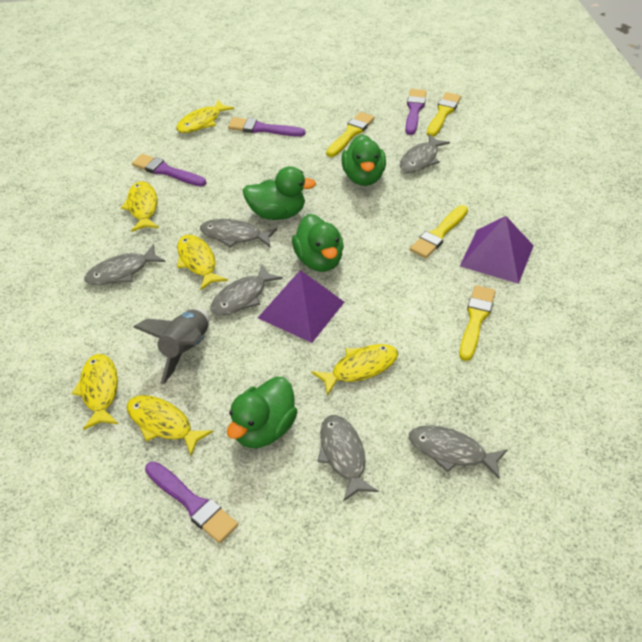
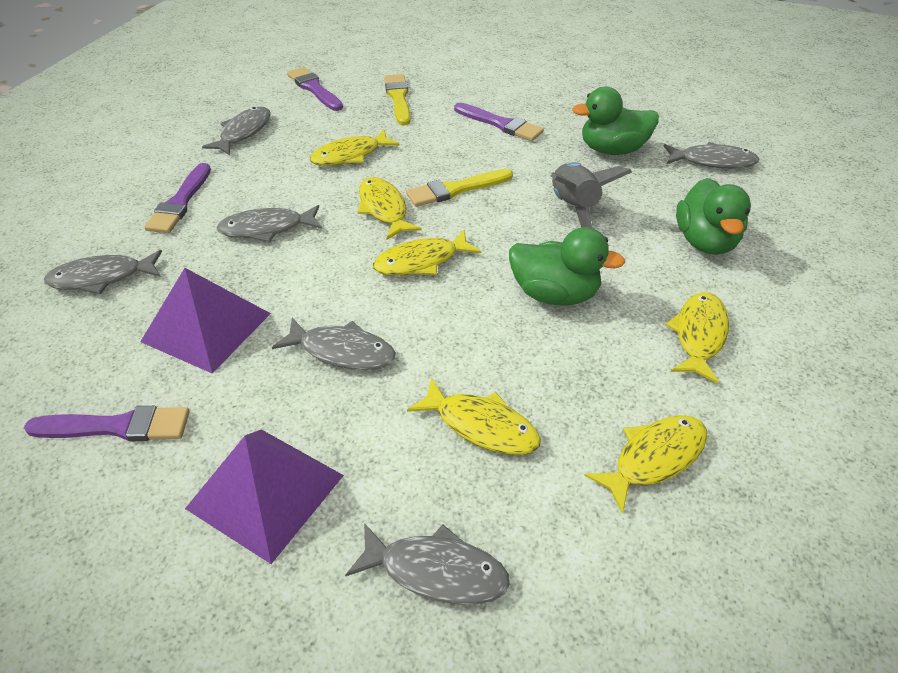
green duck: 4 -> 3
yellow brush: 4 -> 2

